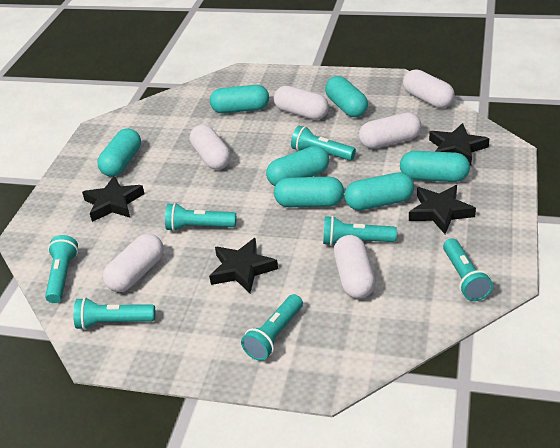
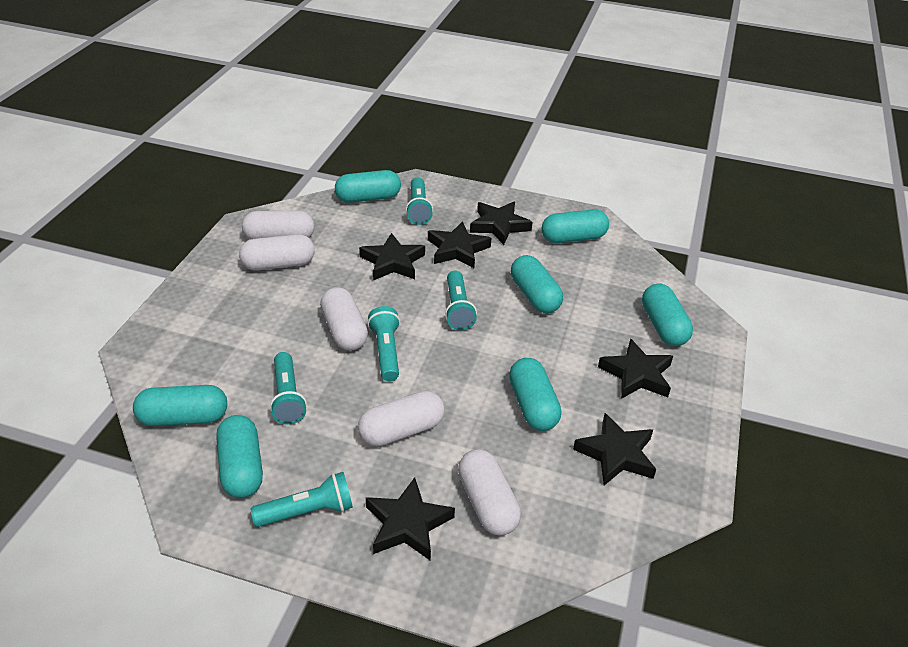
black star: 4 -> 6
turquoise flashlight: 7 -> 5
white capsule: 6 -> 5

